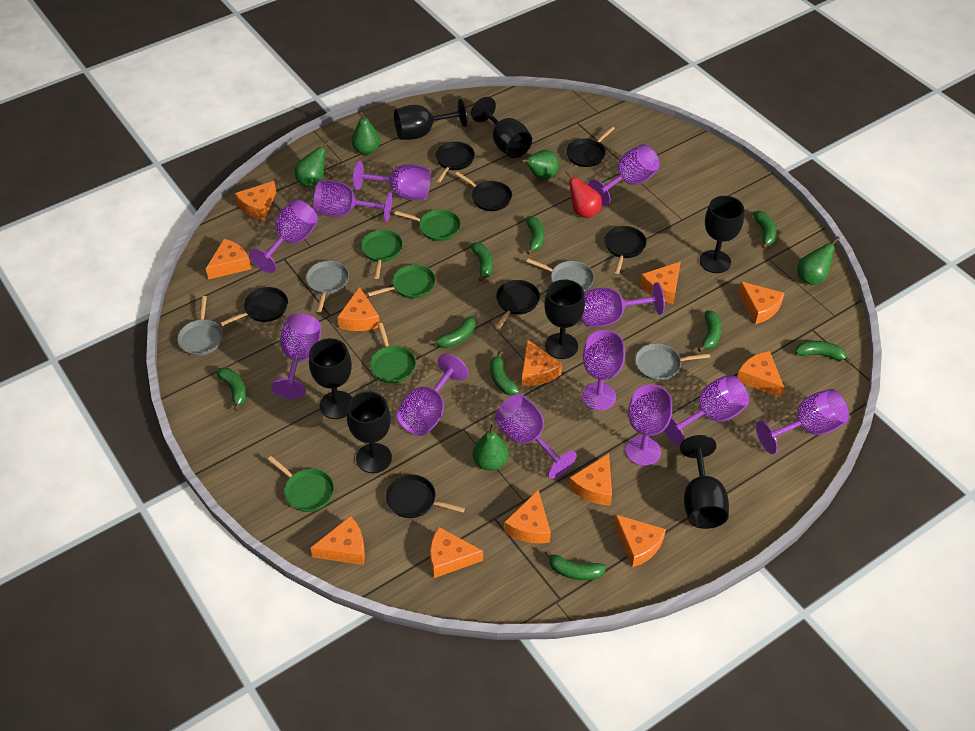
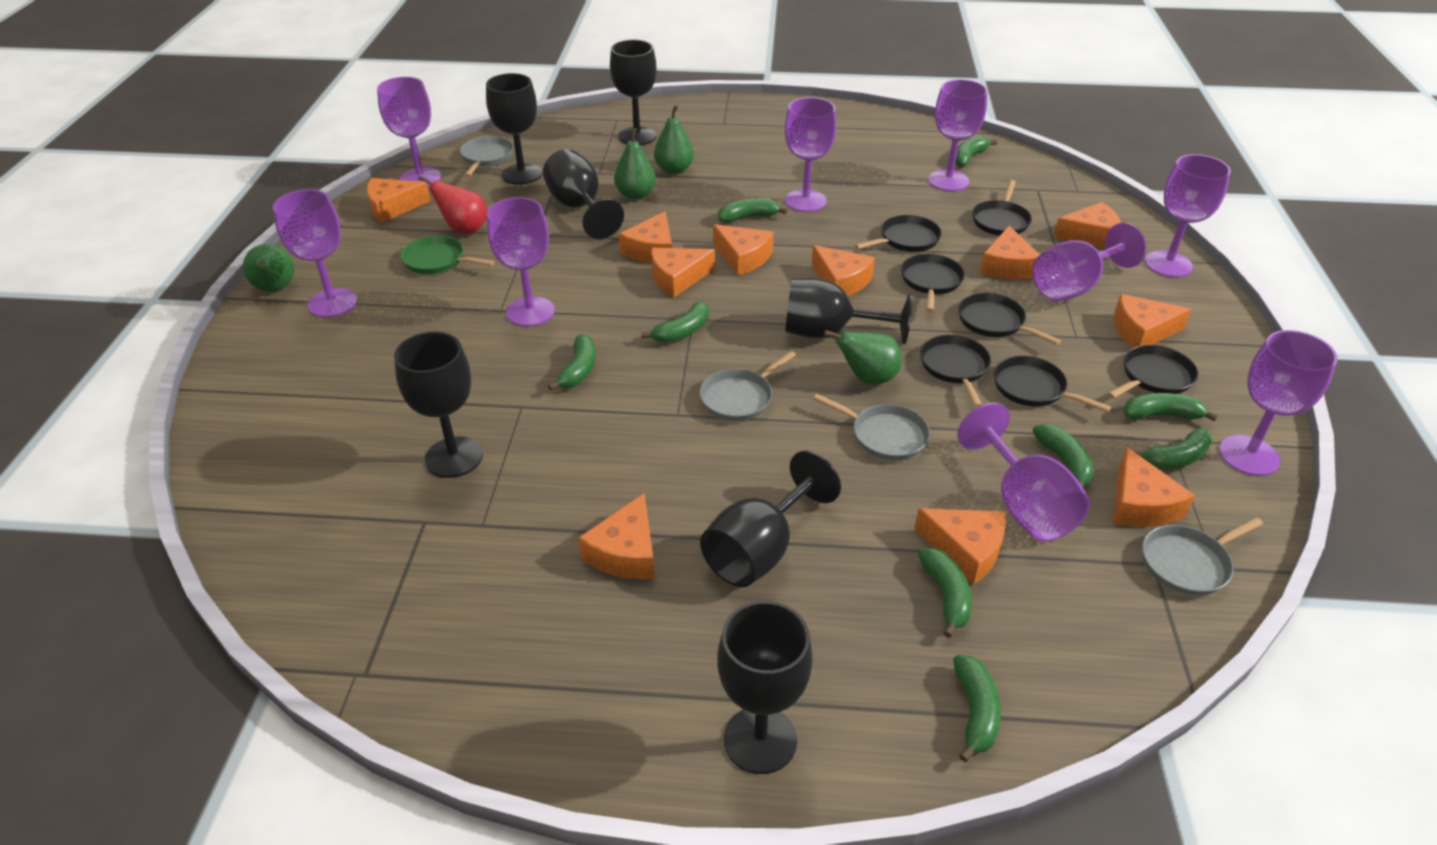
green pan: 5 -> 1
green pear: 5 -> 4
orange cheese: 12 -> 11
purple goblet: 12 -> 9

